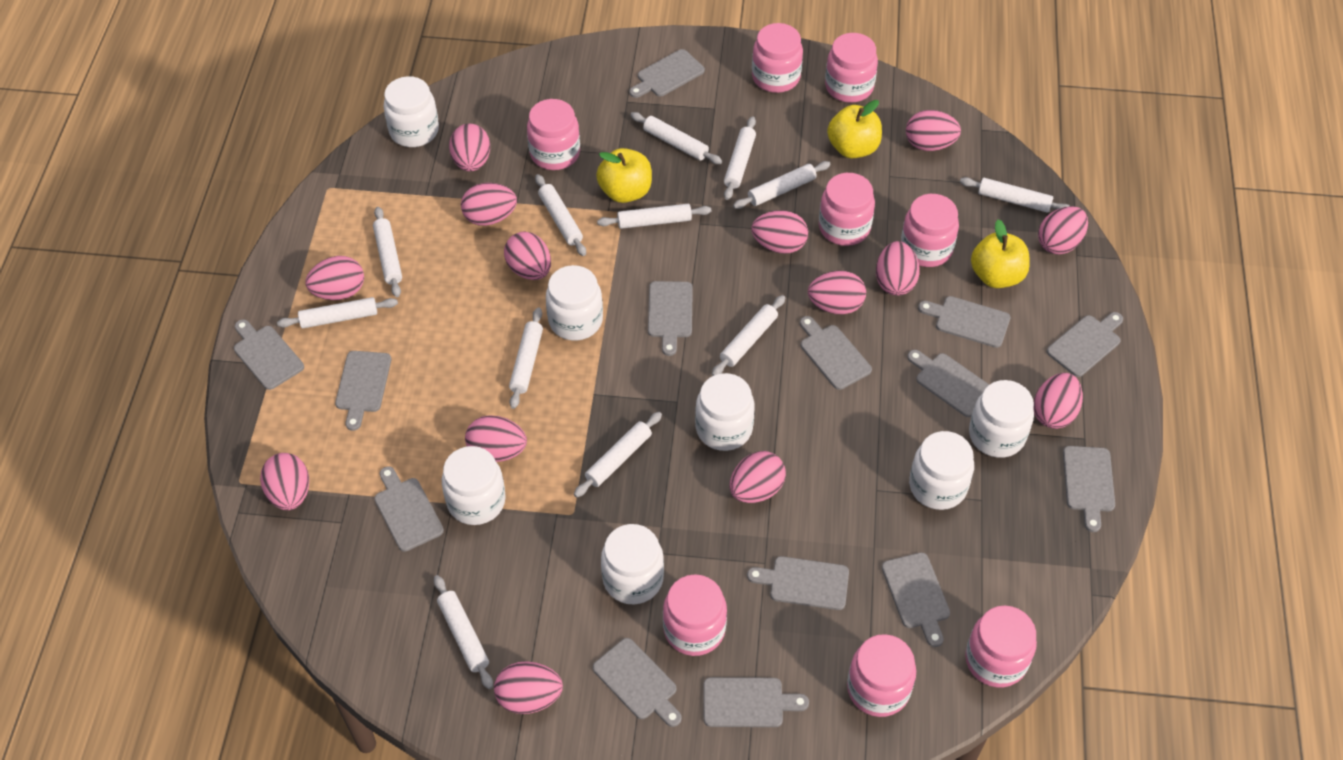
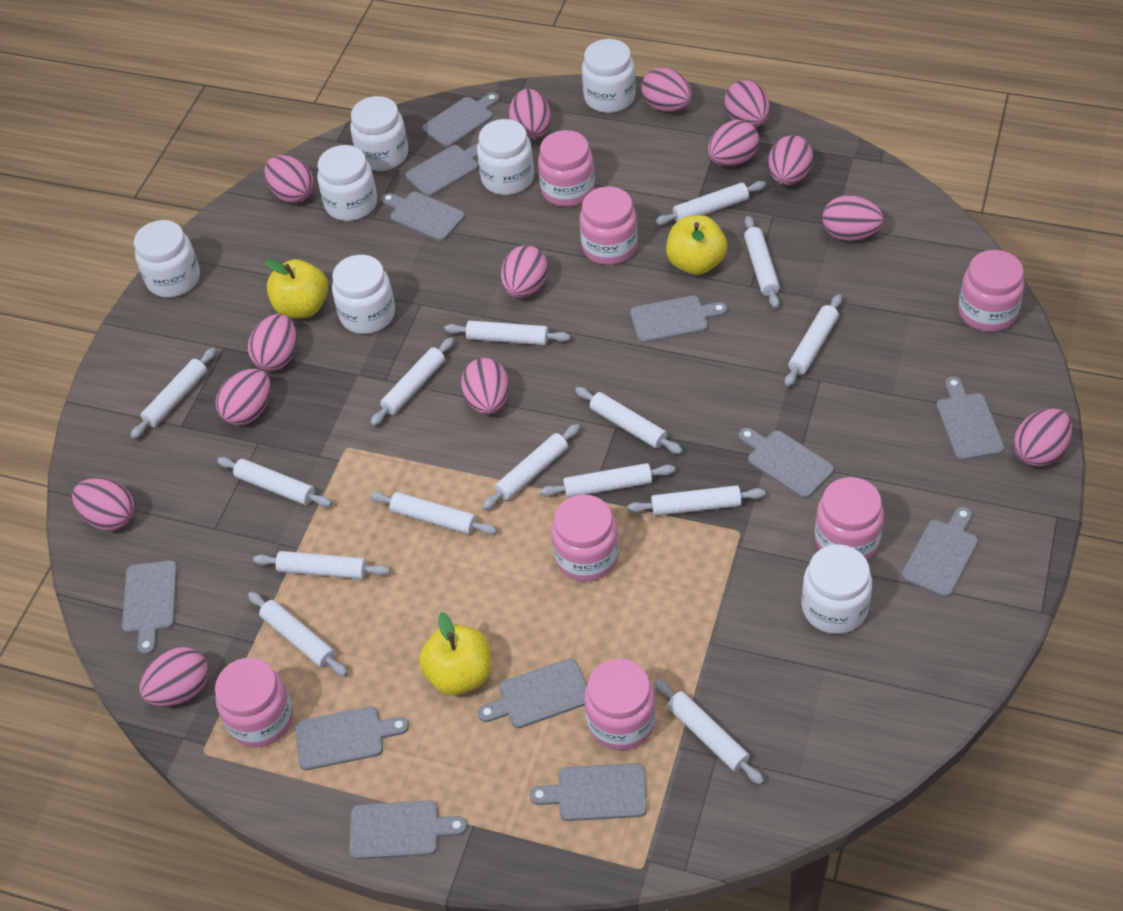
grey cutting board: 14 -> 12
pink jar: 8 -> 7
white rolling pin: 12 -> 15

